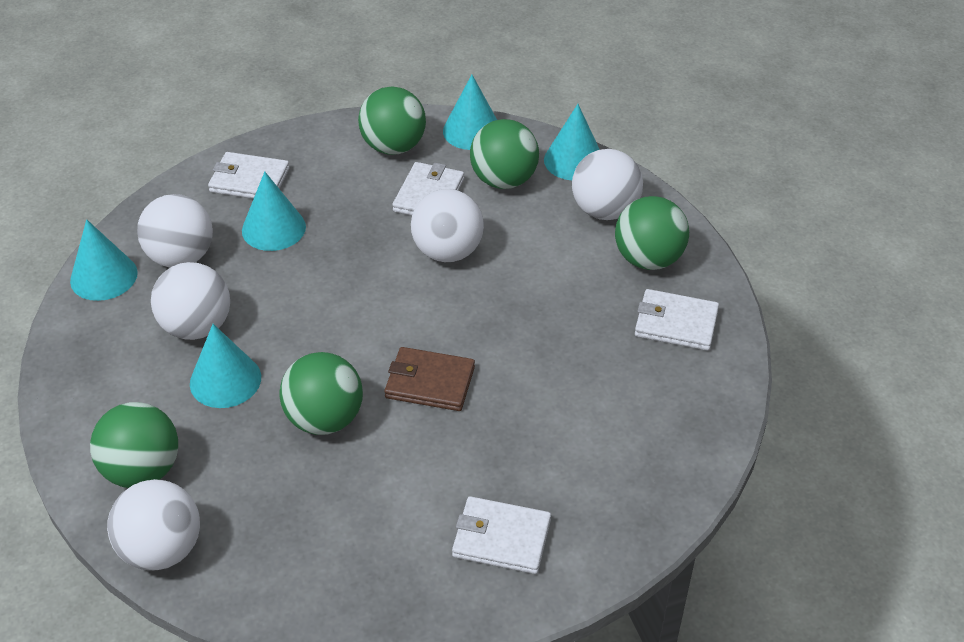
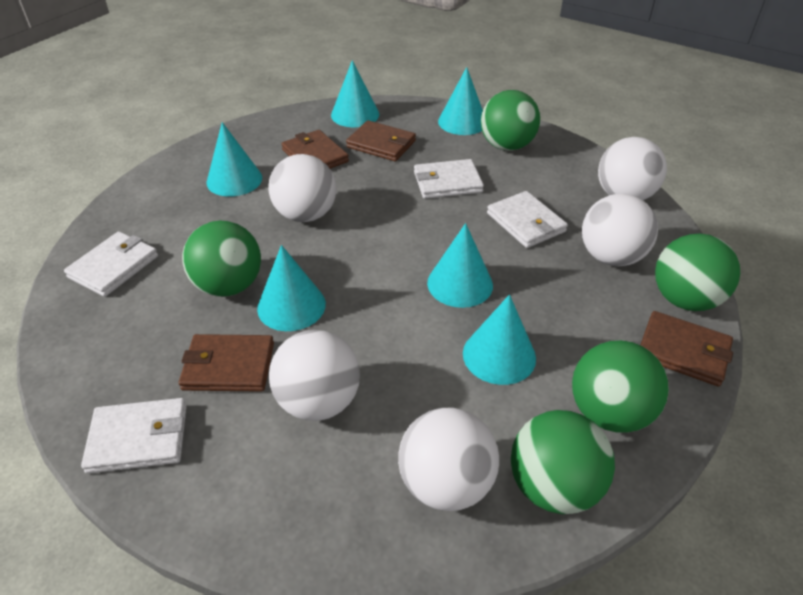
brown wallet: 1 -> 4
turquoise cone: 5 -> 6

